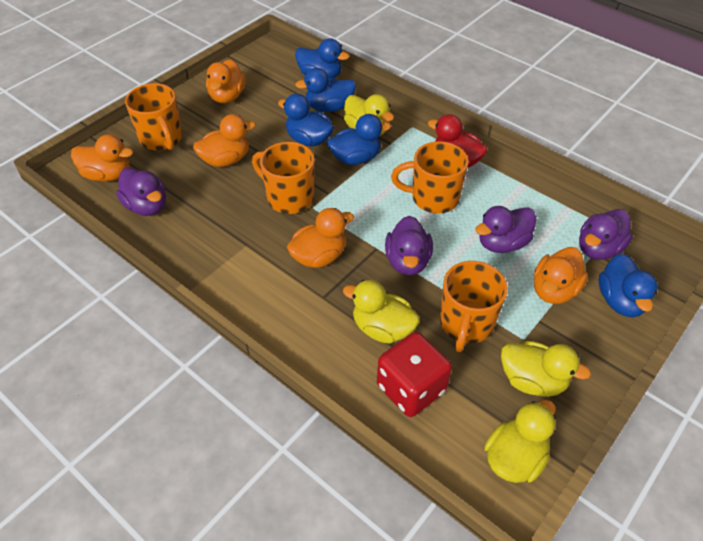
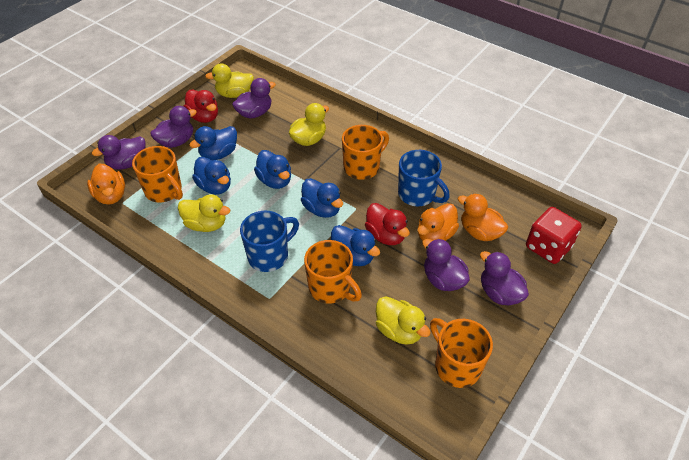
blue mug: 0 -> 2
orange duck: 5 -> 3
purple duck: 4 -> 5
red duck: 1 -> 2

